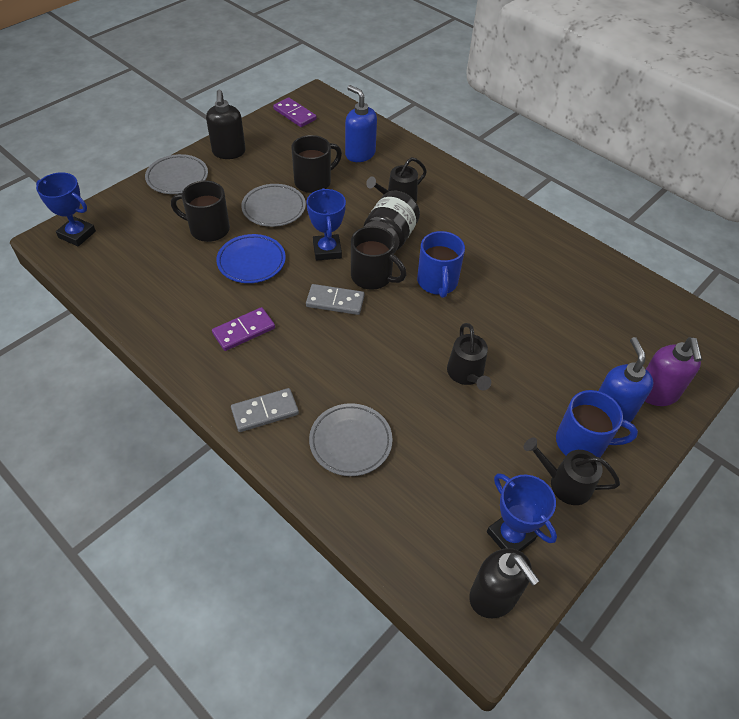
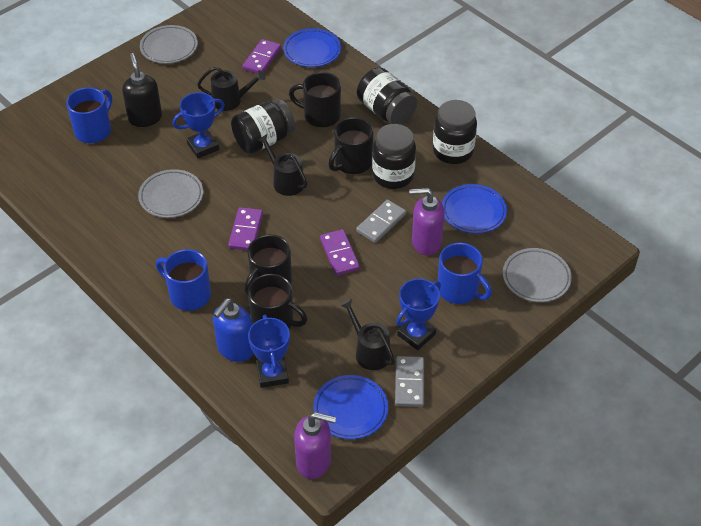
black jar: 1 -> 4
black mug: 3 -> 4
black soap dispenser: 2 -> 1
blue mug: 2 -> 3
blue plate: 1 -> 3
blue soap dispenser: 2 -> 1
purple domino: 2 -> 3
purple soap dispenser: 1 -> 2

